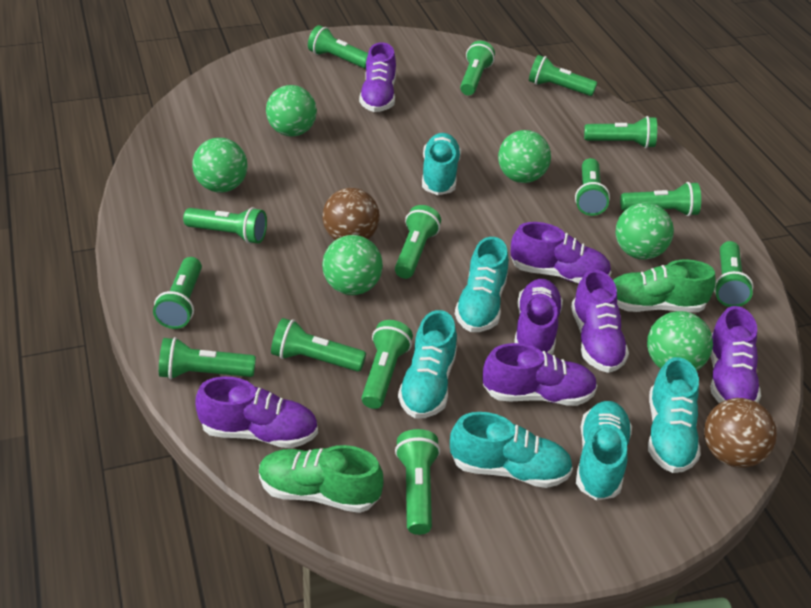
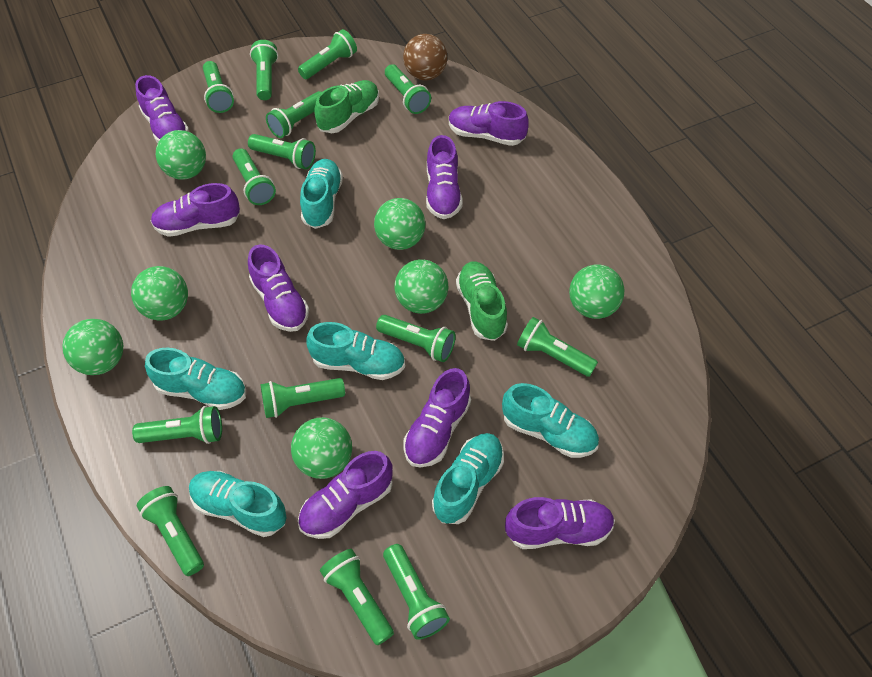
brown ball: 2 -> 1
green ball: 6 -> 7
purple shoe: 7 -> 8

